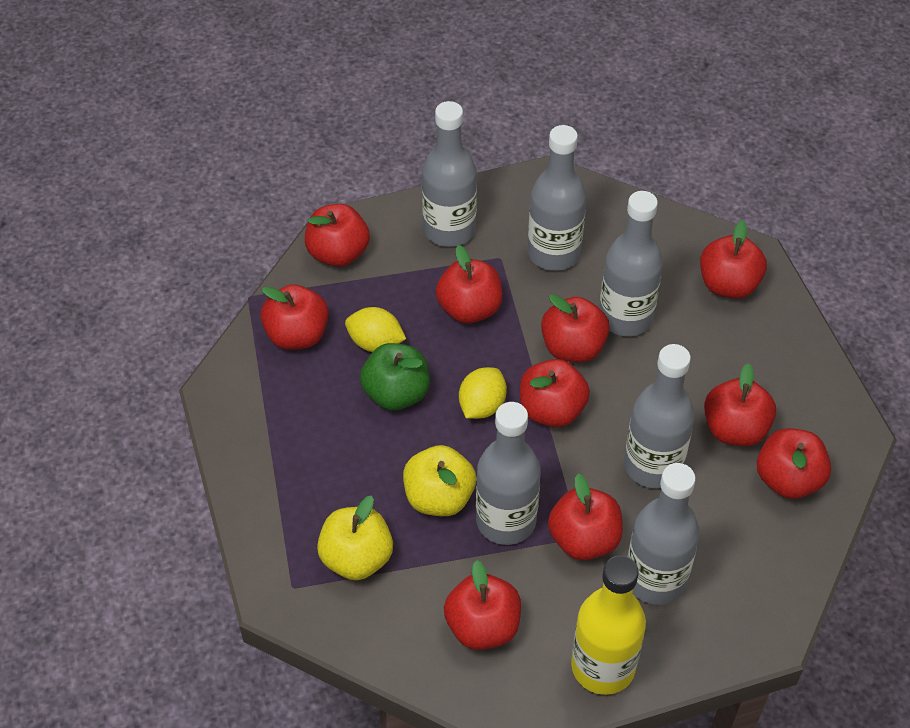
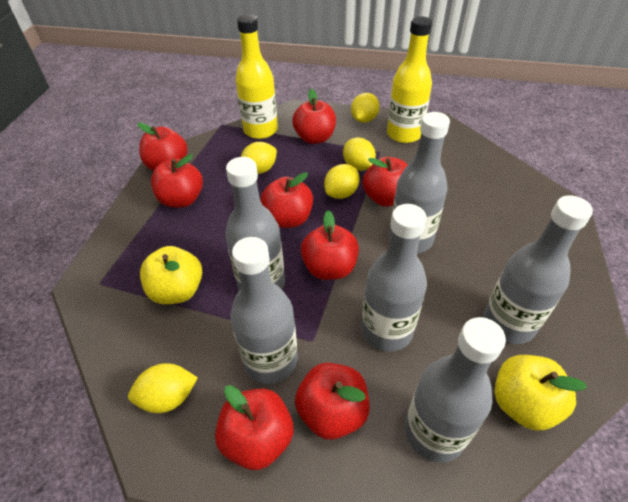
green apple: 1 -> 0
red apple: 10 -> 8
yellow bottle: 1 -> 2
yellow lemon: 2 -> 5

